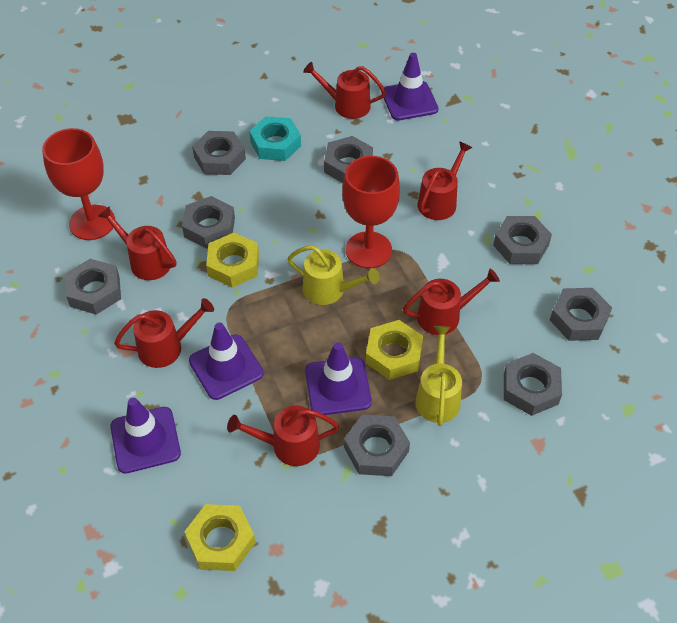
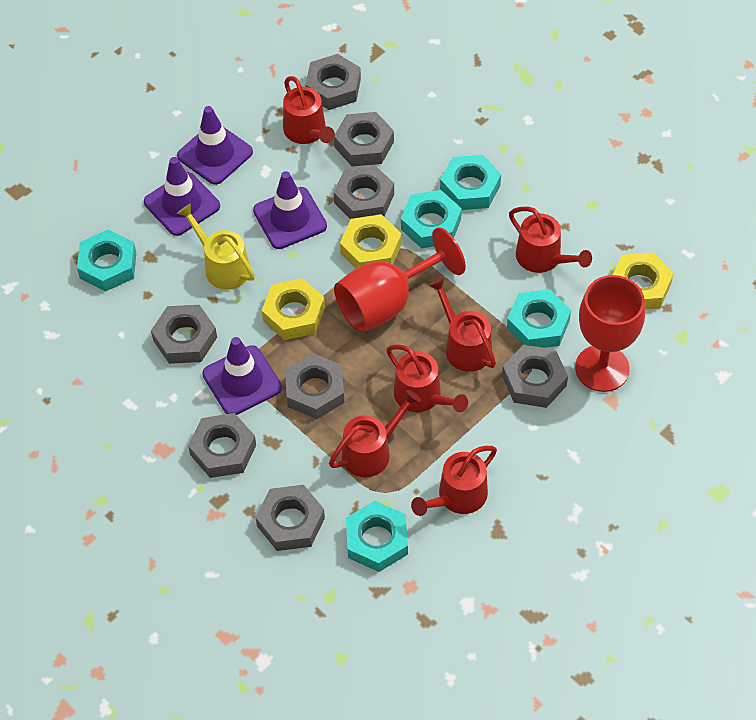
turquoise nut: 1 -> 5
yellow watering can: 2 -> 1

